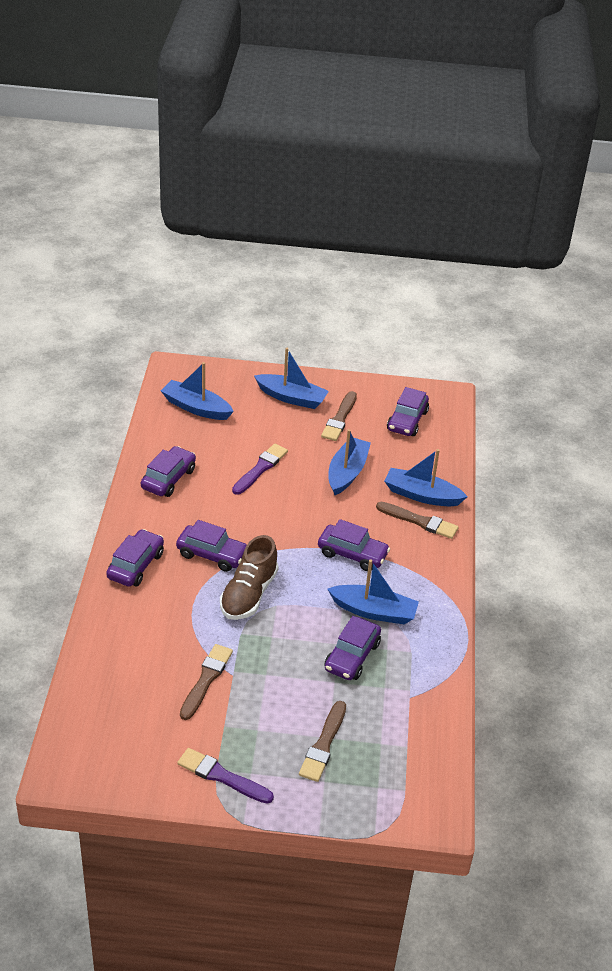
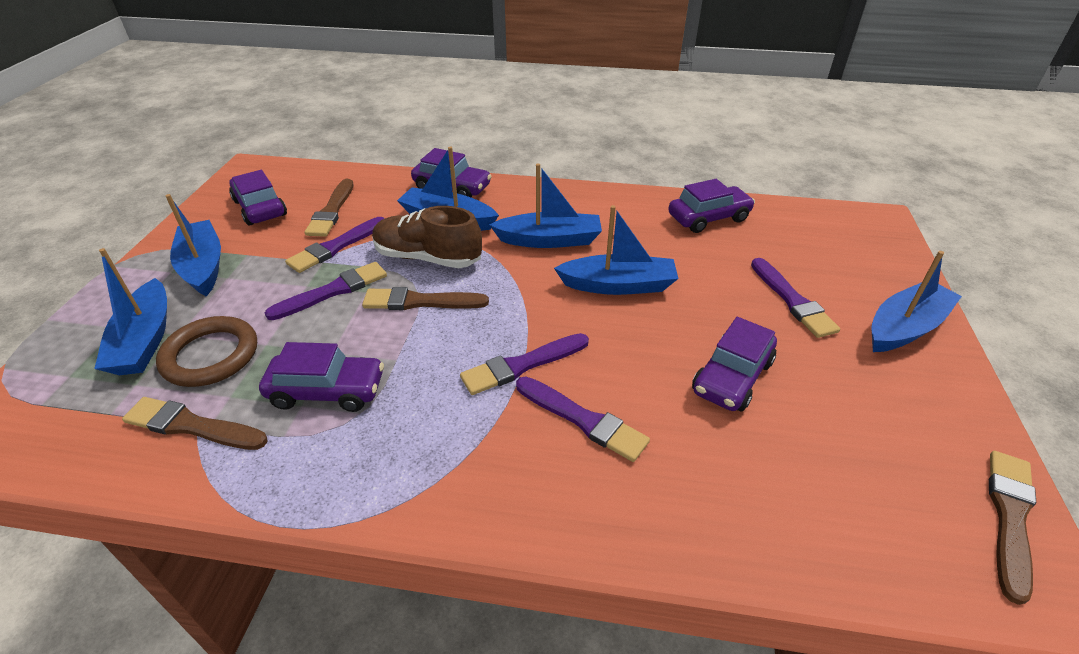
blue boat: 5 -> 6
brown ring: 0 -> 1
purple brush: 2 -> 5
purple car: 6 -> 5

